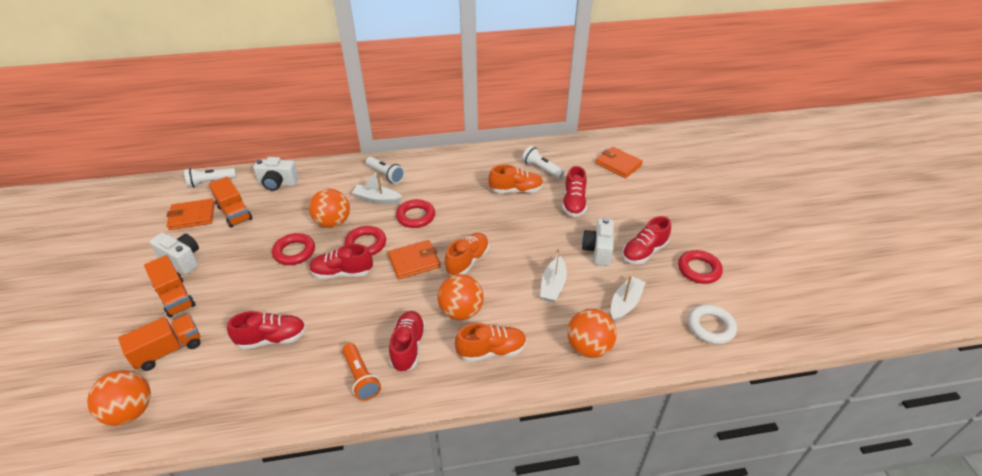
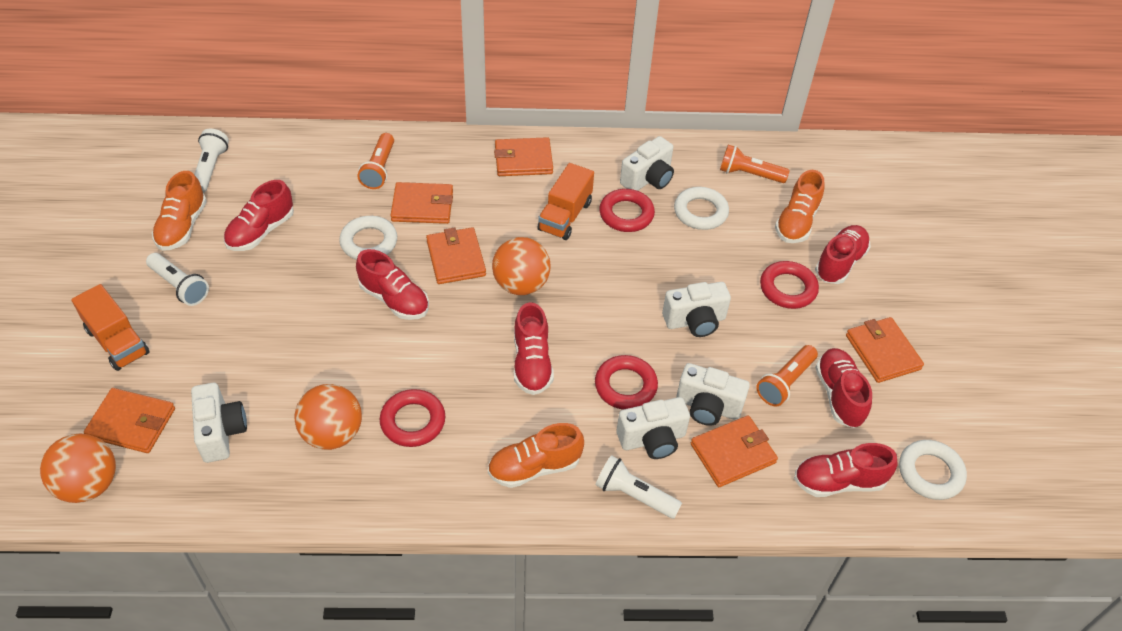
orange ball: 4 -> 3
orange flashlight: 1 -> 3
orange truck: 3 -> 2
orange wallet: 3 -> 6
red shoe: 5 -> 6
white boat: 3 -> 0
white camera: 3 -> 5
white ring: 1 -> 3

